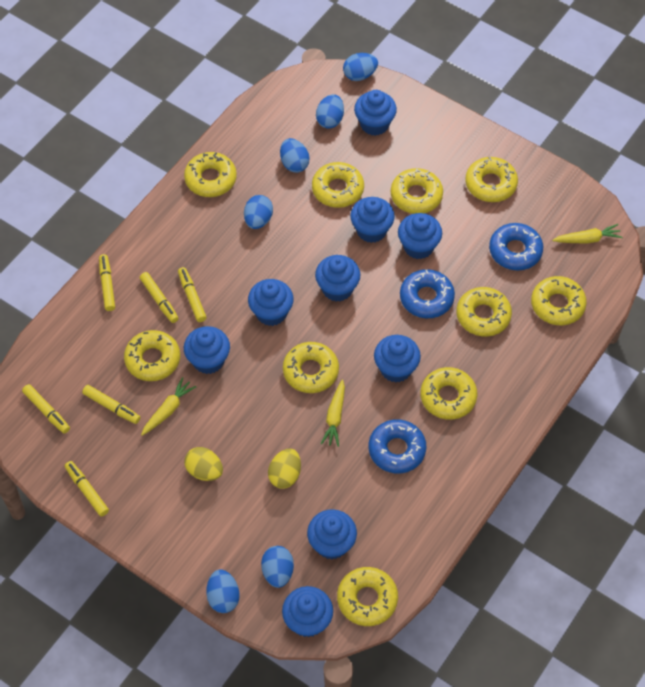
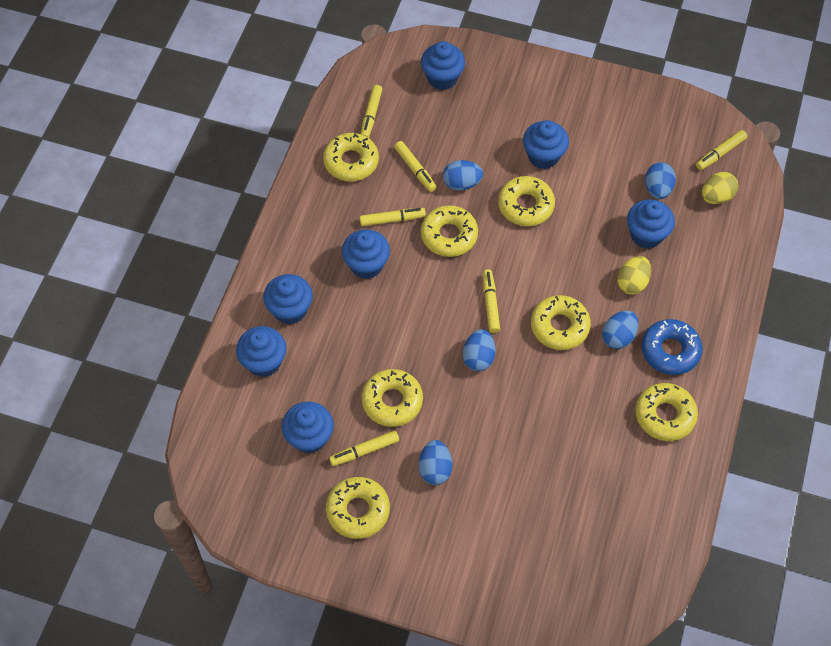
blue cupcake: 9 -> 7
blue donut: 3 -> 1
blue egg: 6 -> 5
yellow carrot: 3 -> 0
yellow donut: 10 -> 7

